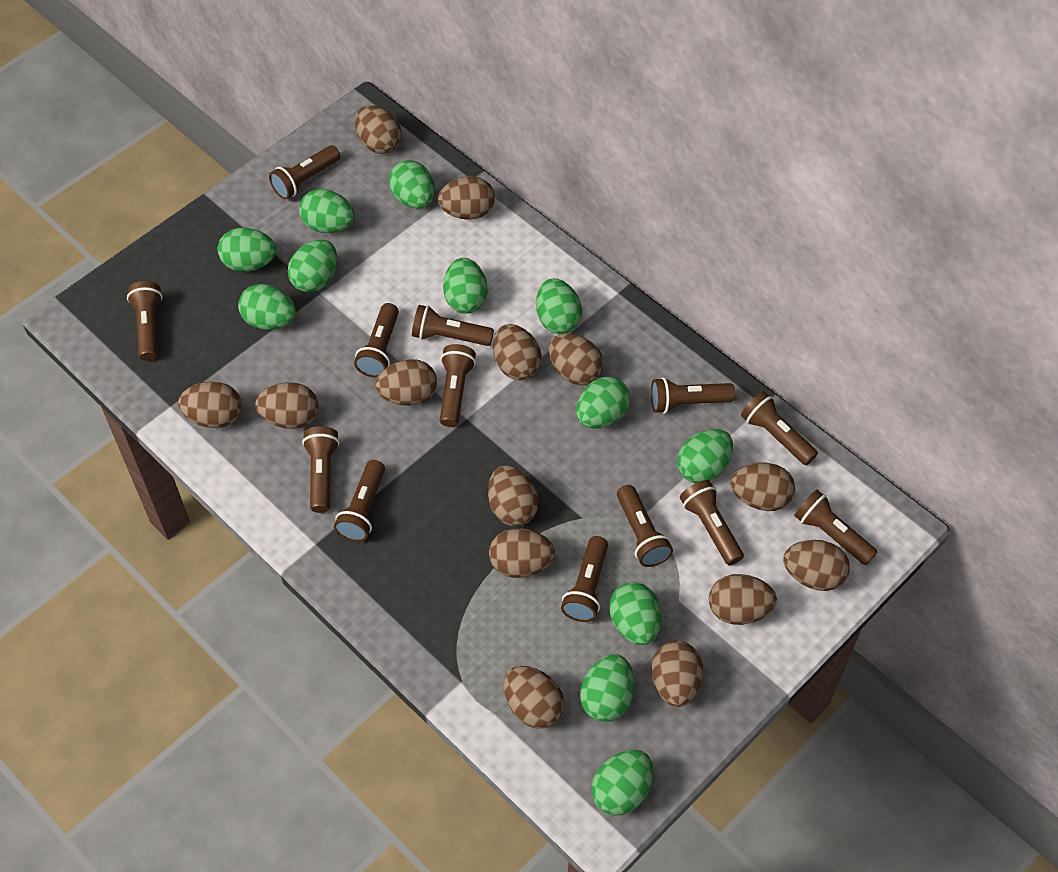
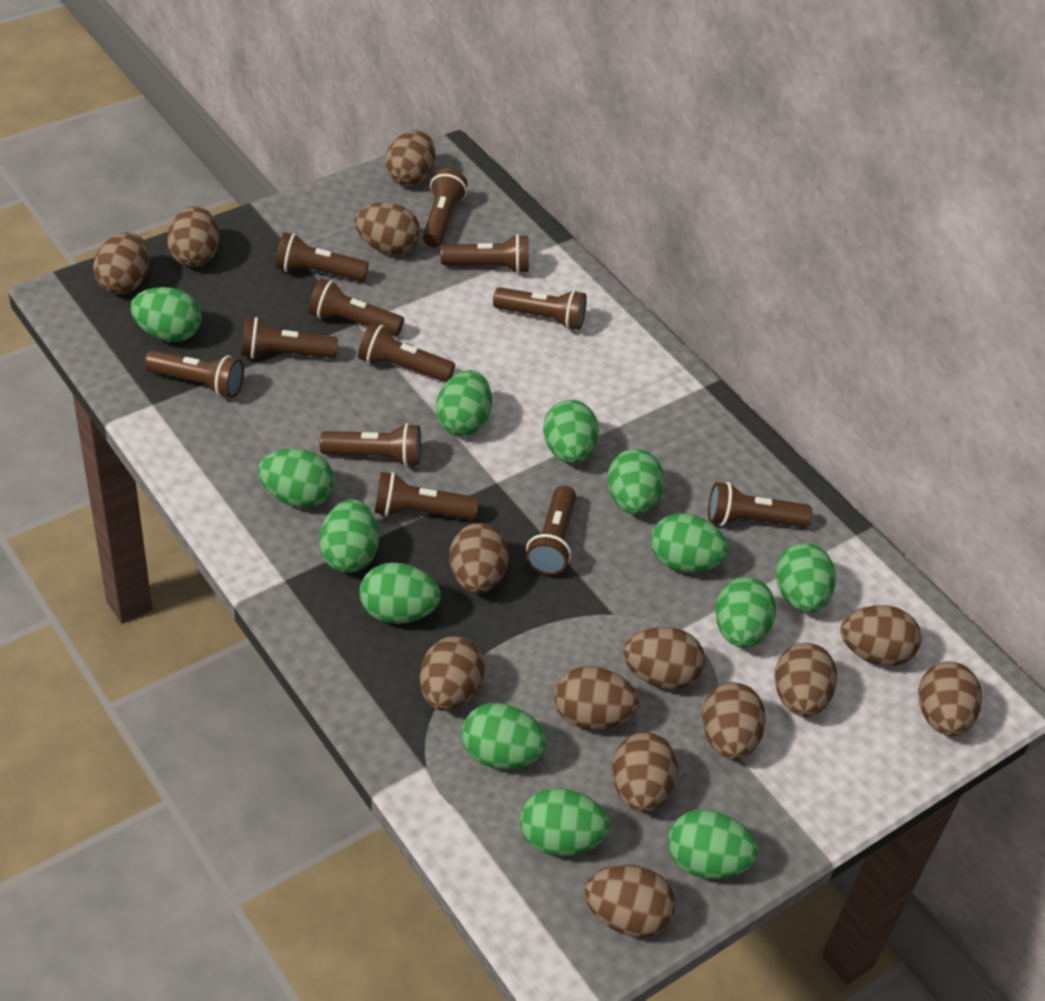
brown flashlight: 13 -> 12
green egg: 12 -> 13

